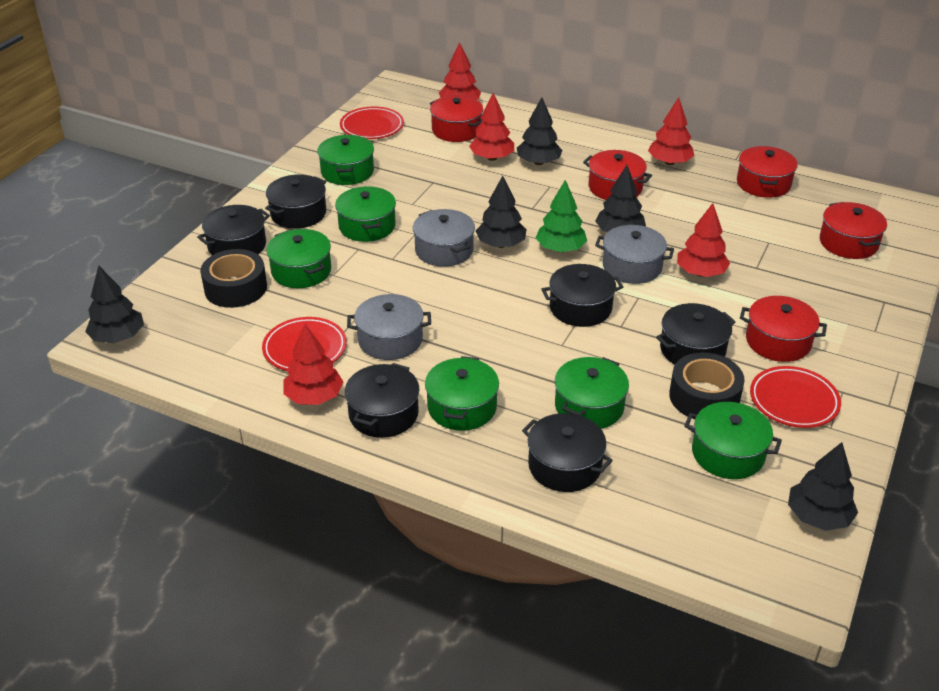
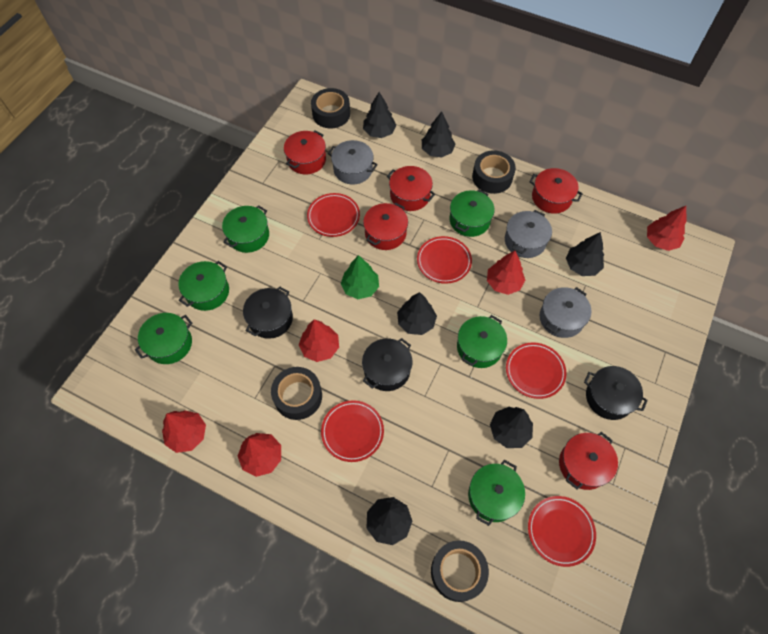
black pot: 6 -> 3
black tape: 2 -> 4
black tree: 5 -> 6
red plate: 3 -> 5

